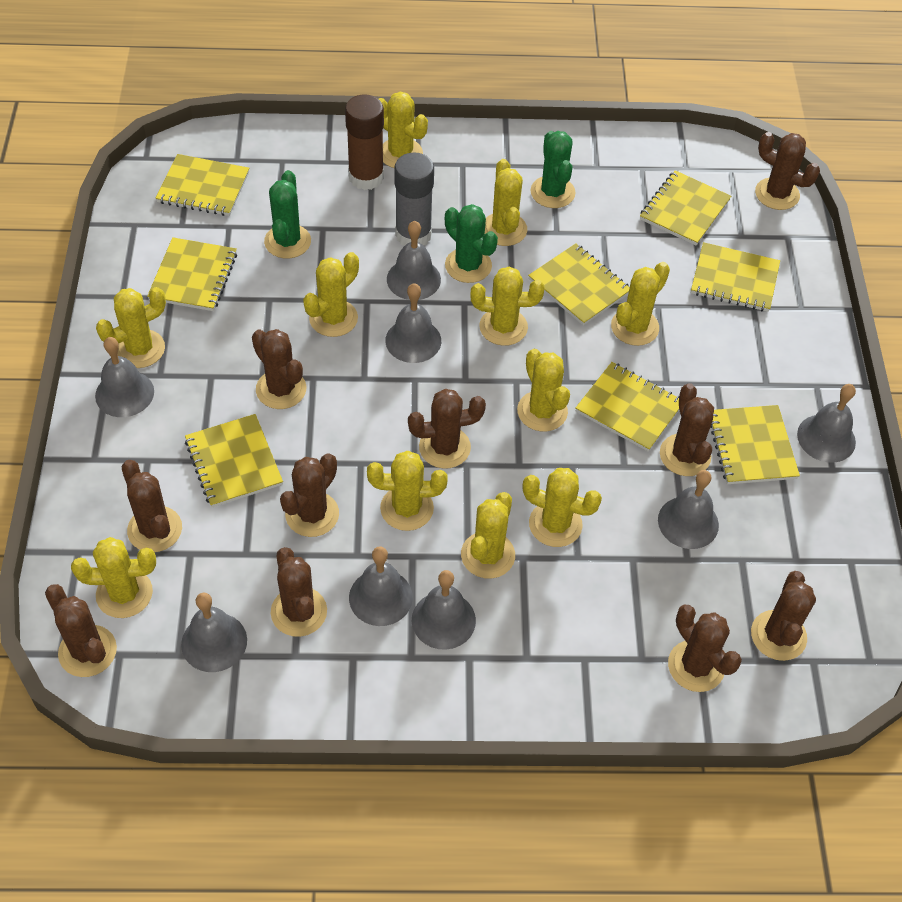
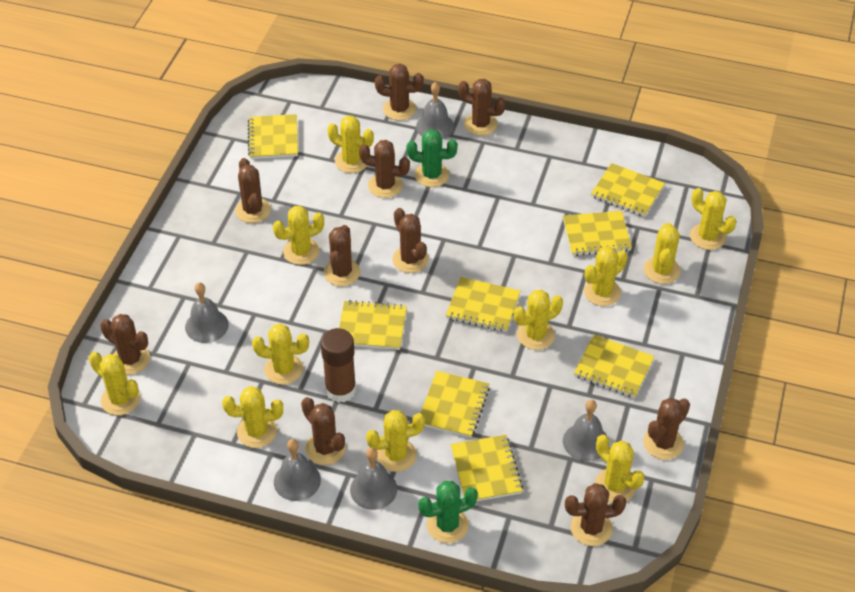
green cactus: 3 -> 2
grey bell: 8 -> 5
grey glue stick: 1 -> 0

